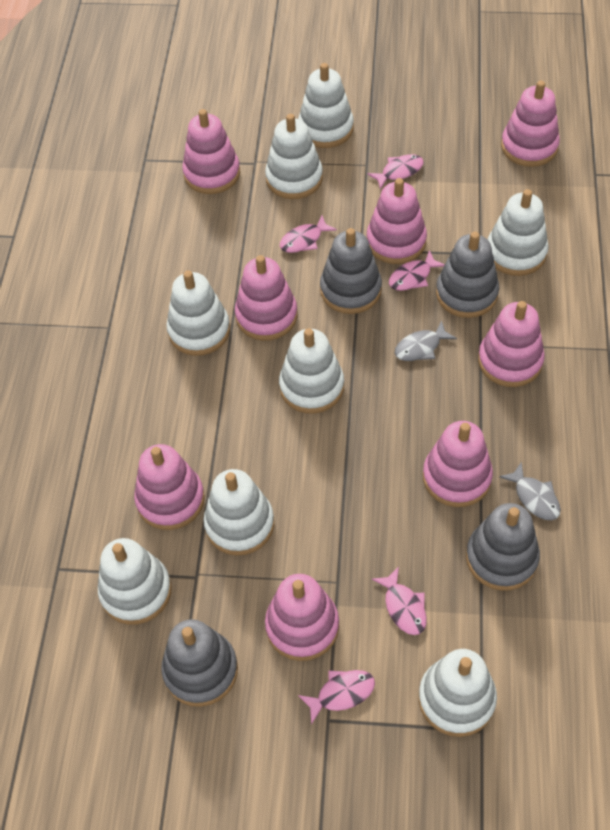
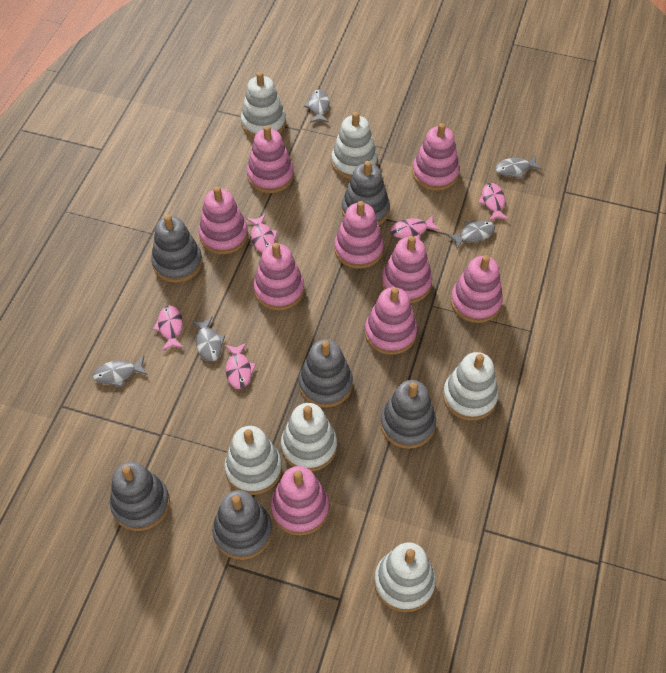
grey fish: 2 -> 5
grey stacking toy: 4 -> 6
pink stacking toy: 8 -> 9
white stacking toy: 8 -> 6

